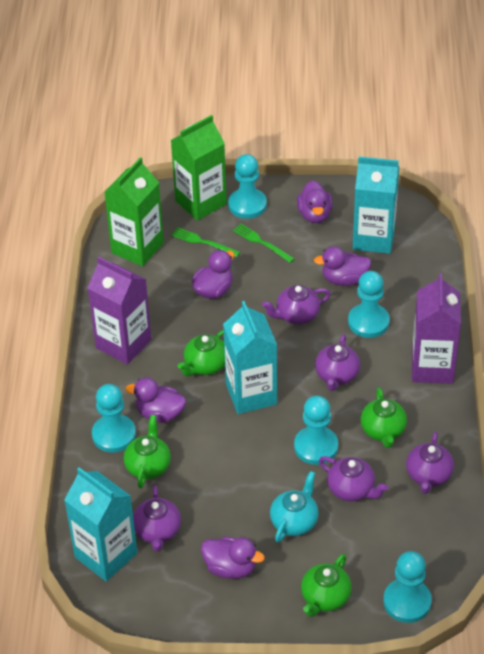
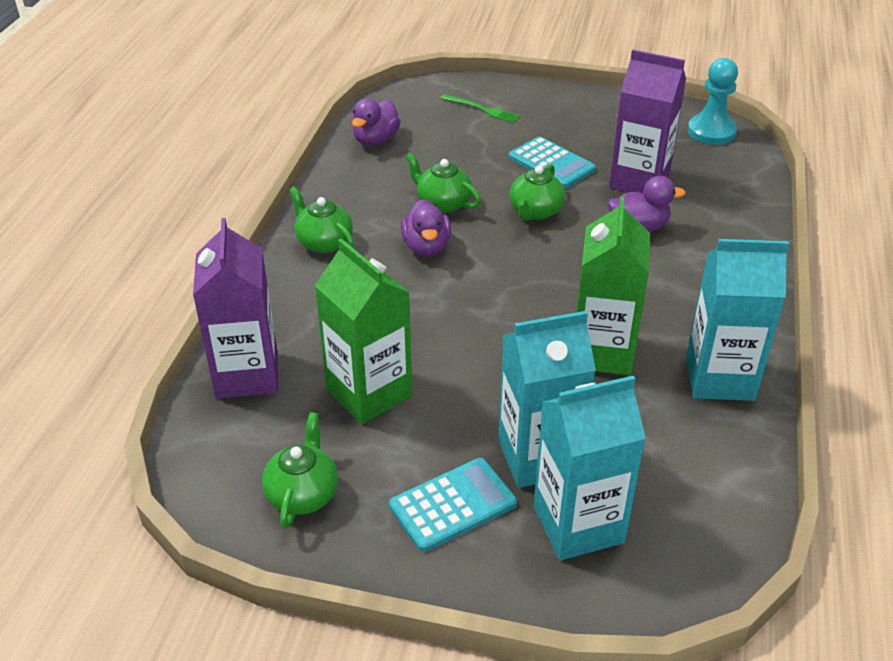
green fork: 2 -> 1
purple duck: 5 -> 3
purple teapot: 5 -> 0
turquoise calculator: 0 -> 2
turquoise pawn: 5 -> 1
turquoise teapot: 1 -> 0

